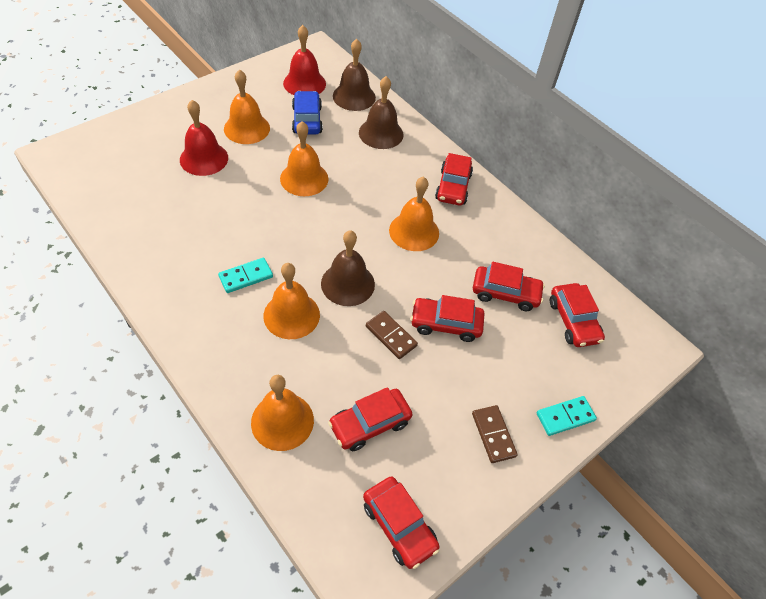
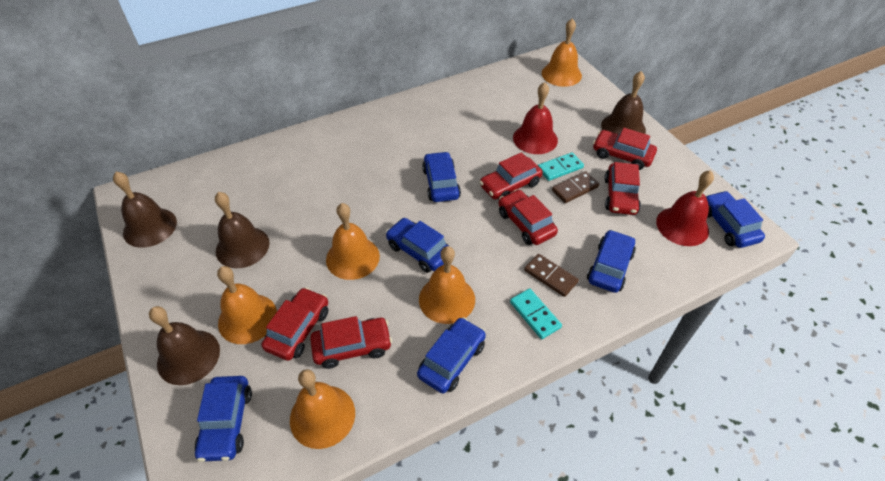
blue car: 1 -> 6
brown bell: 3 -> 4

